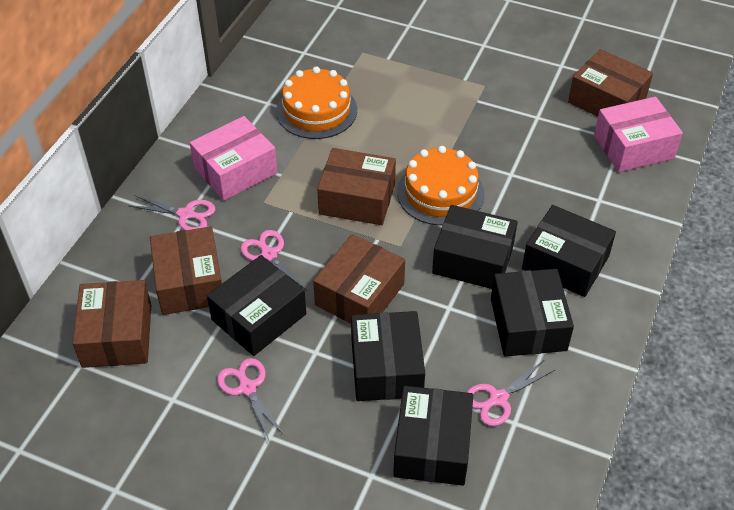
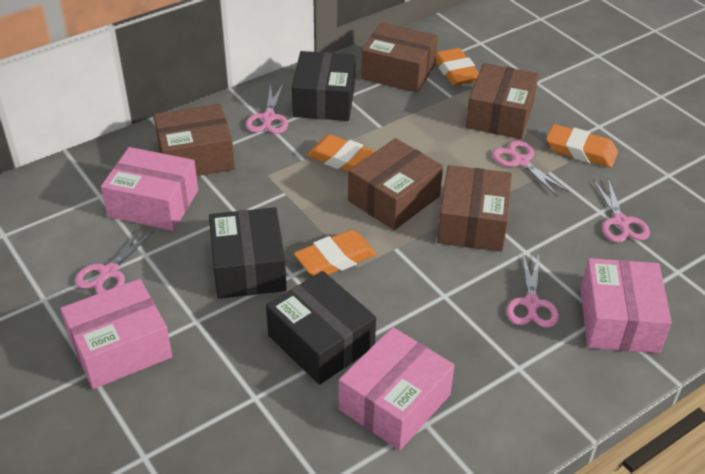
black box: 6 -> 3
orange cake: 2 -> 0
orange eraser: 0 -> 4
pink box: 2 -> 4
pink scissors: 4 -> 5

